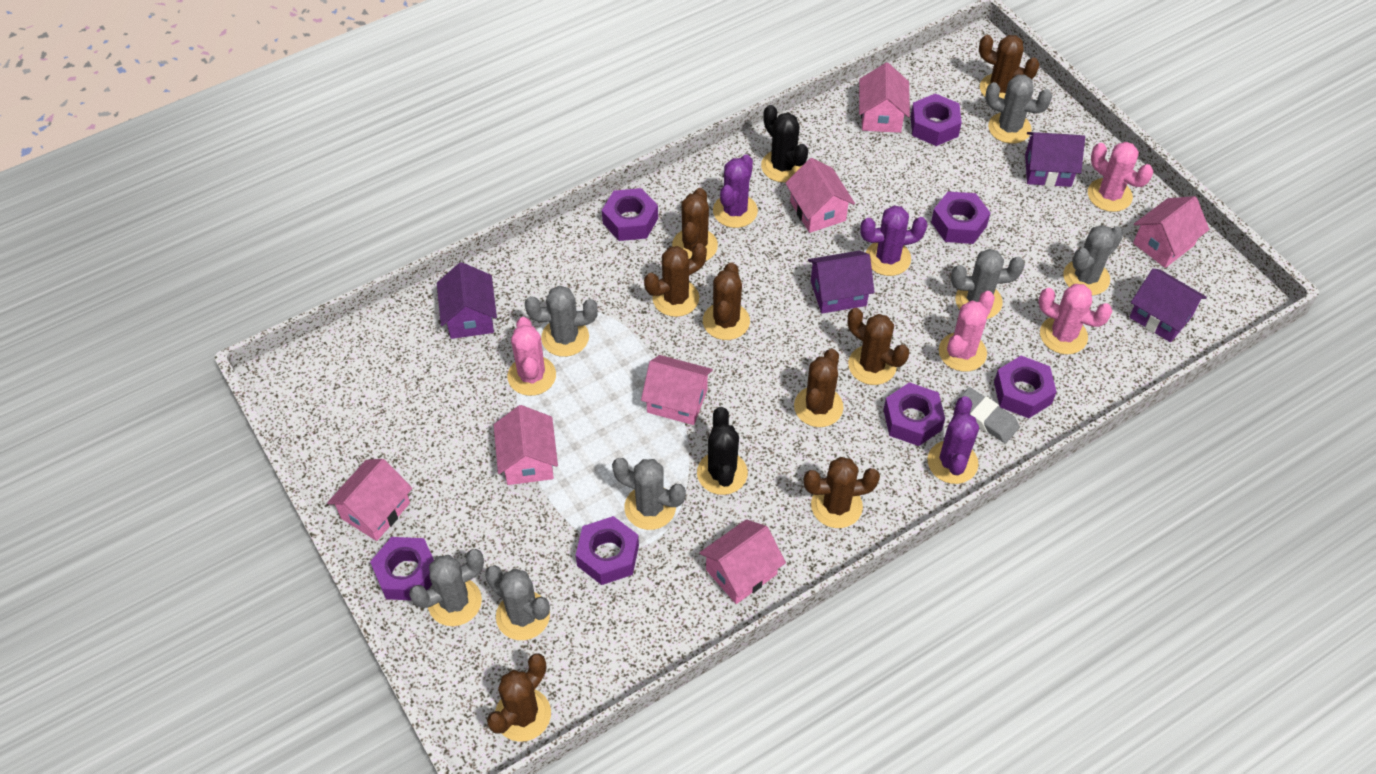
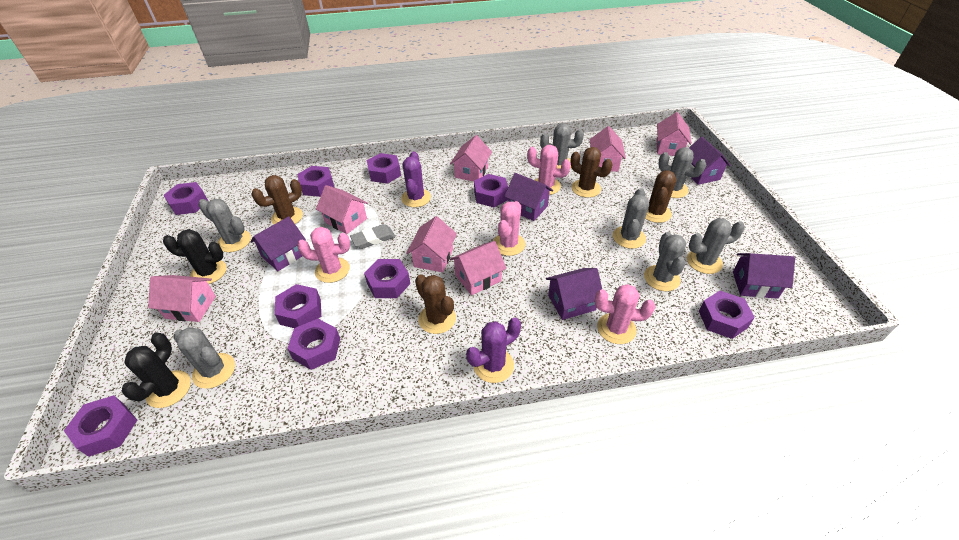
brown cactus: 8 -> 4
purple cactus: 3 -> 2
purple house: 4 -> 5
purple nut: 7 -> 9

